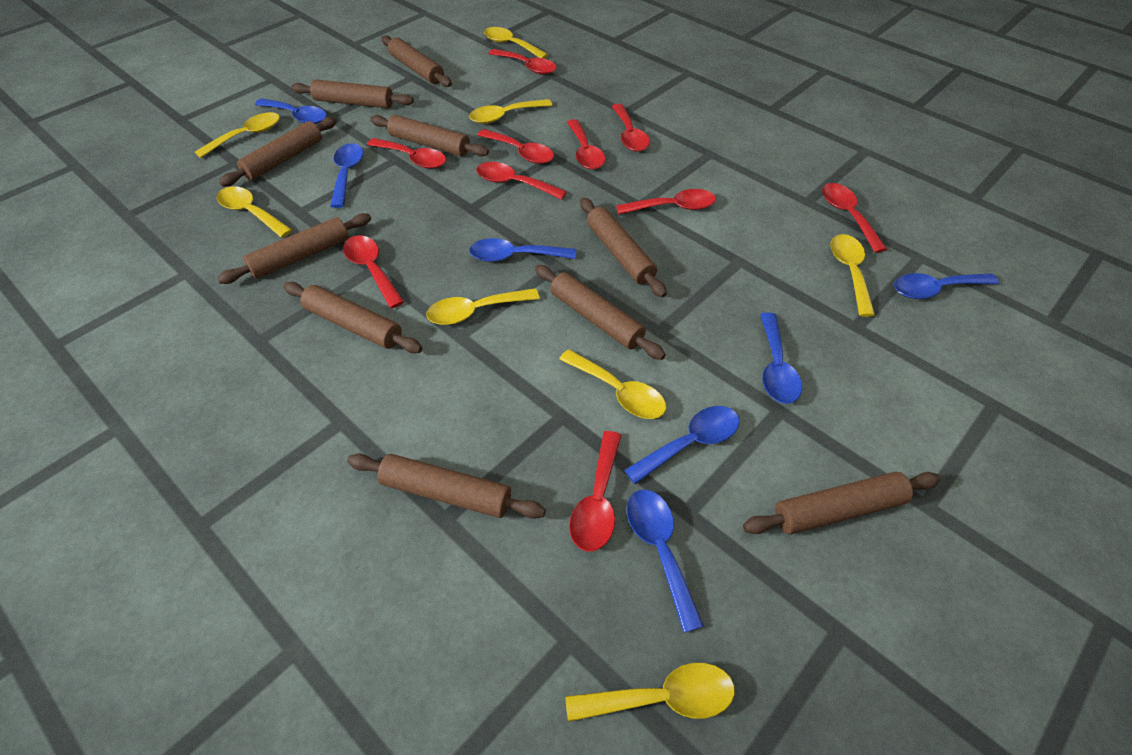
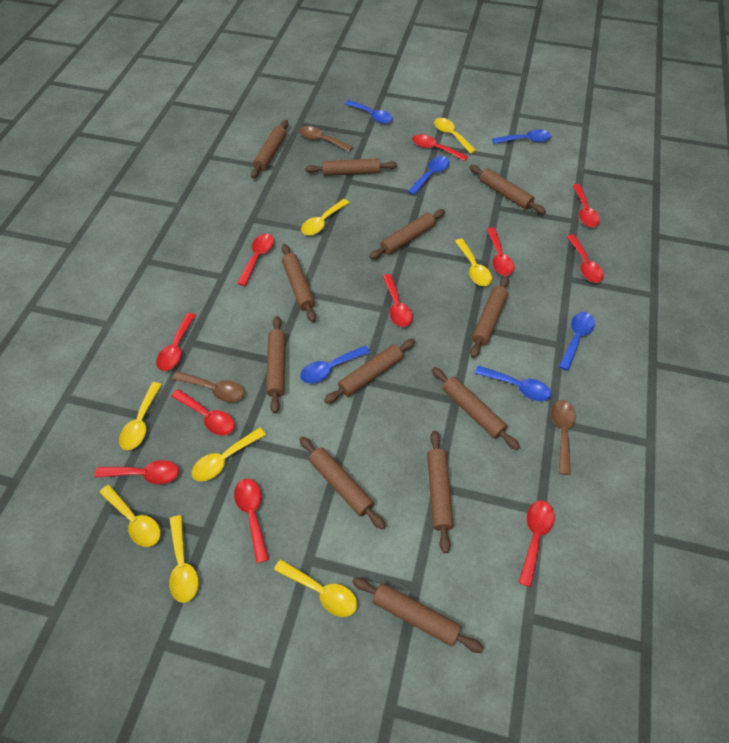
blue spoon: 7 -> 6
brown rolling pin: 10 -> 12
brown spoon: 0 -> 3
red spoon: 10 -> 11

